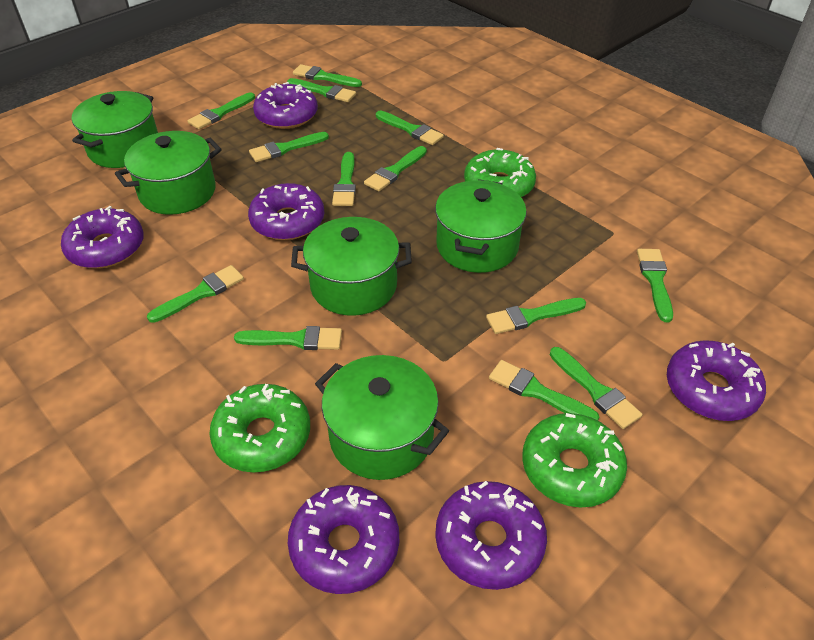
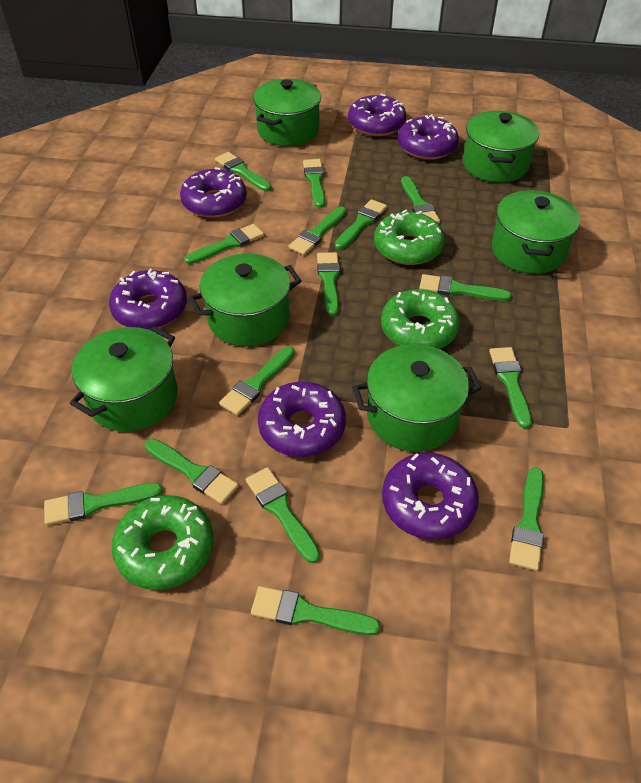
green brush: 13 -> 15
green pot: 5 -> 6

